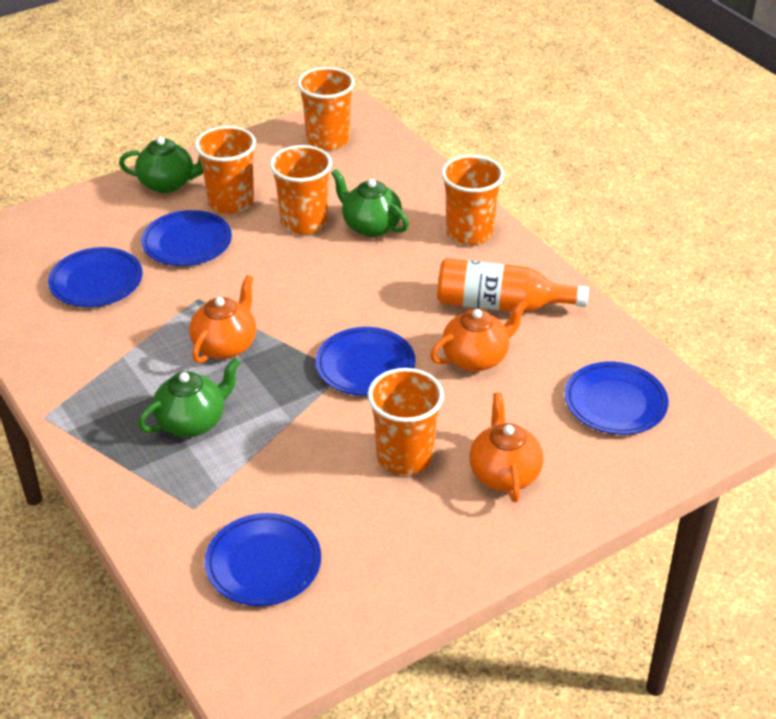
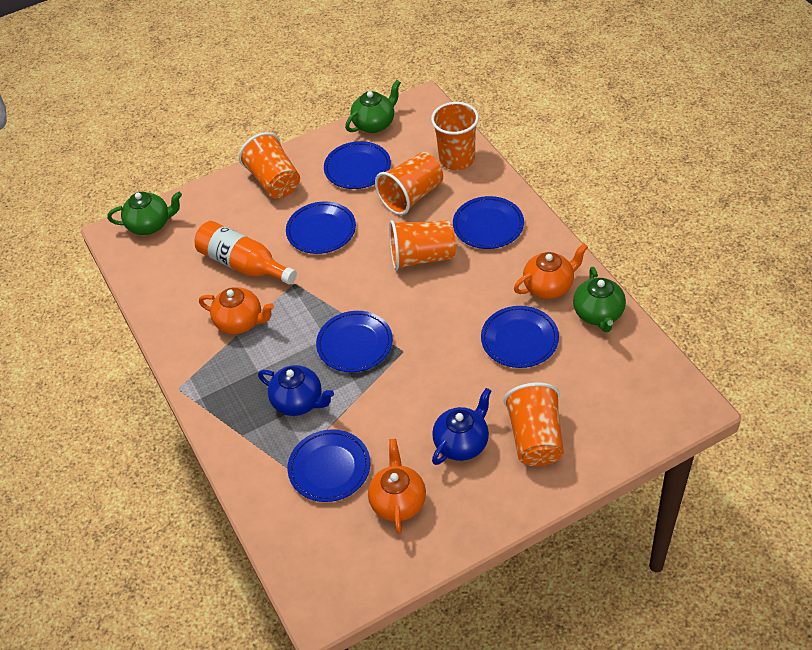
blue plate: 5 -> 6
blue teapot: 0 -> 2

